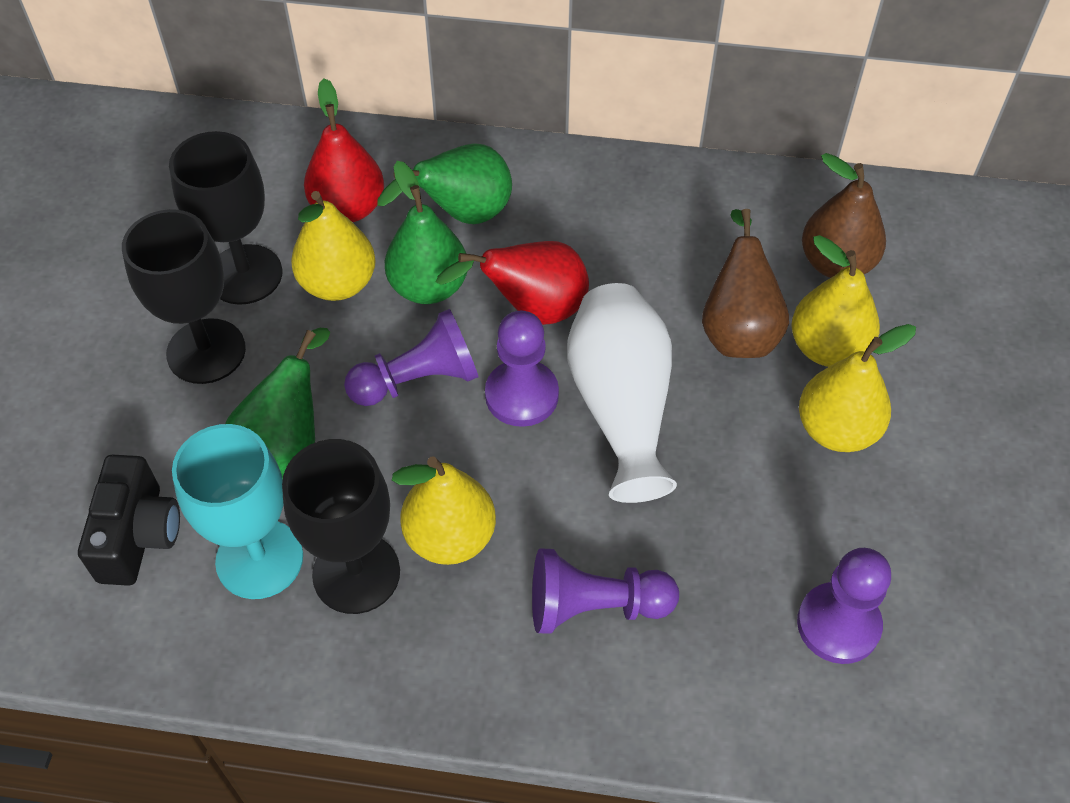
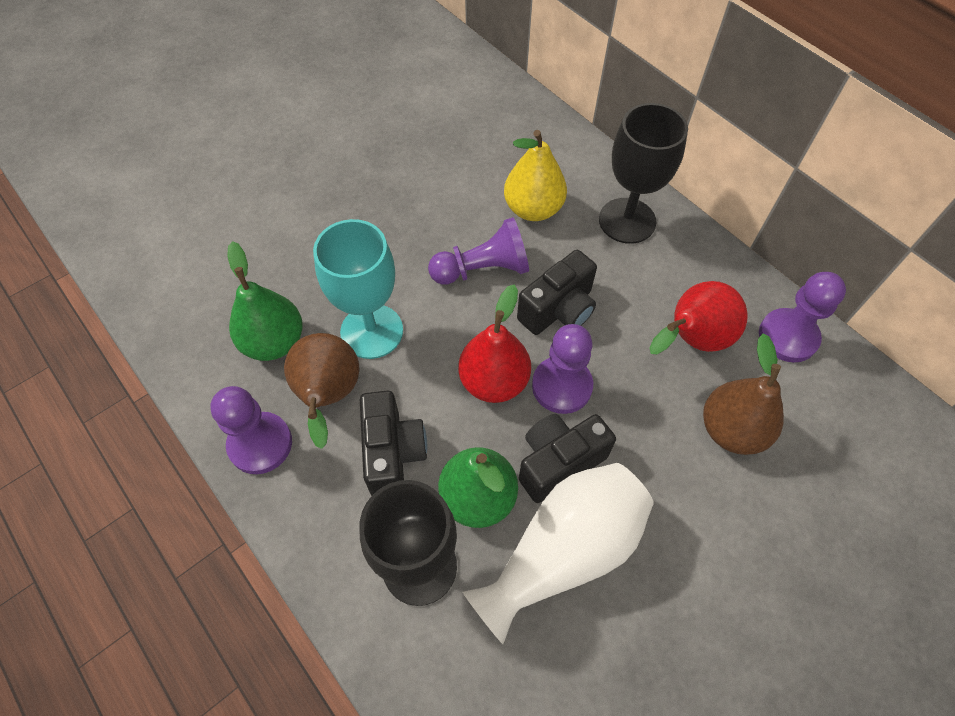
black camera: 1 -> 3
black goblet: 3 -> 2
green pear: 3 -> 2
yellow pear: 4 -> 1

